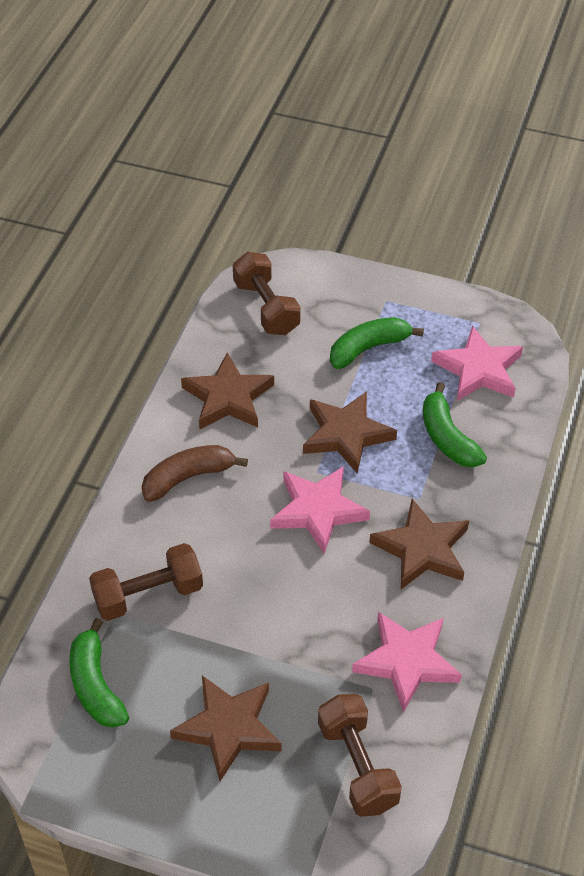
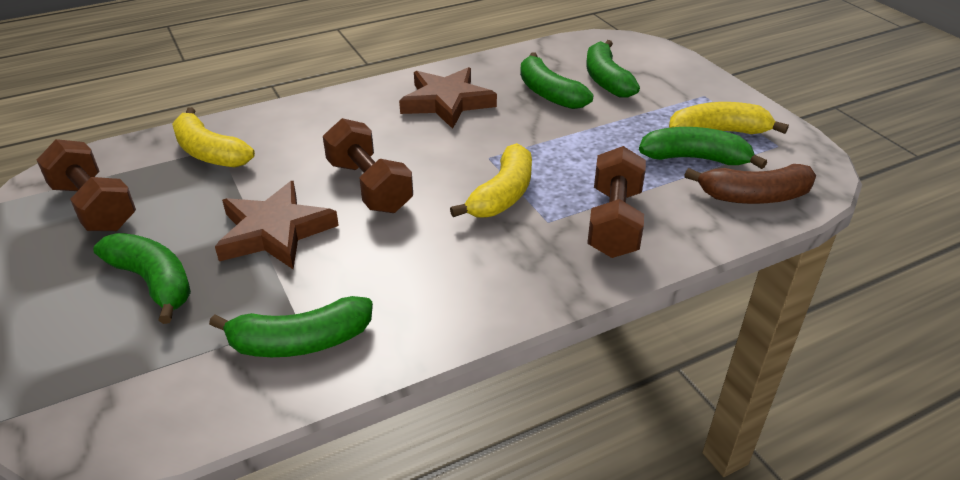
brown star: 4 -> 2
green banana: 3 -> 5
pink star: 3 -> 0
yellow banana: 0 -> 3

